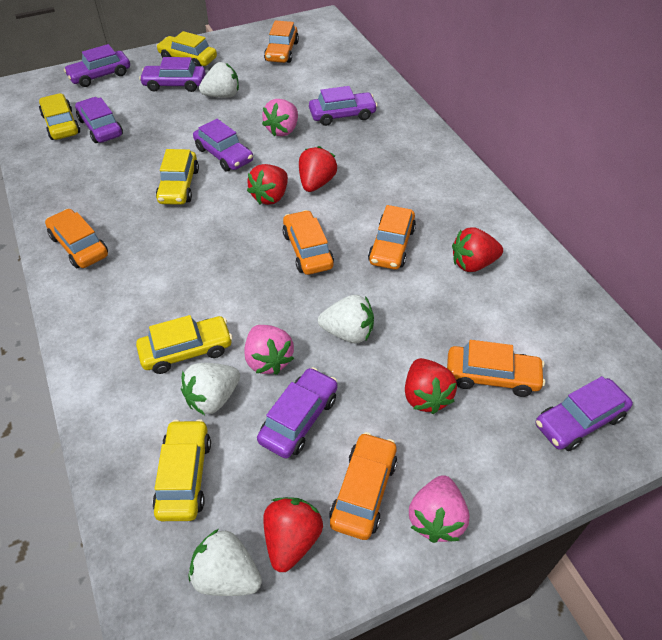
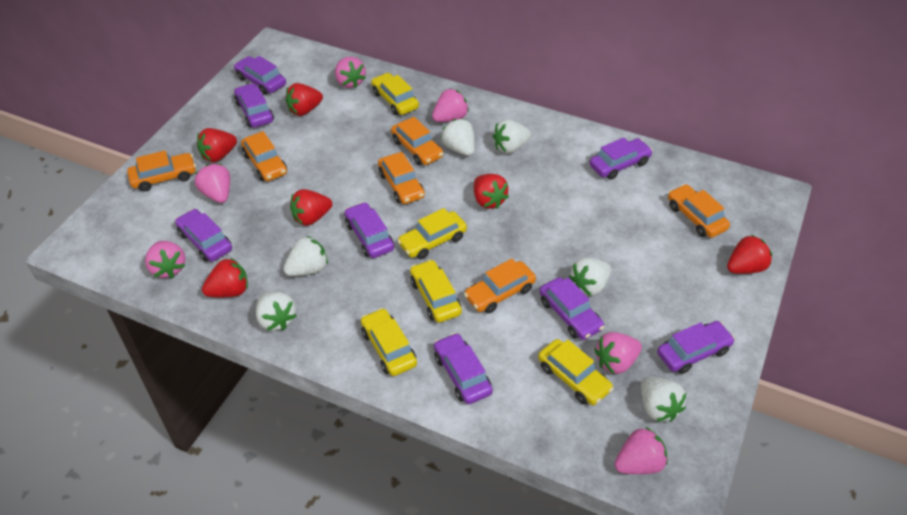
pink strawberry: 3 -> 6
purple car: 7 -> 8
red strawberry: 5 -> 6
white strawberry: 4 -> 6

